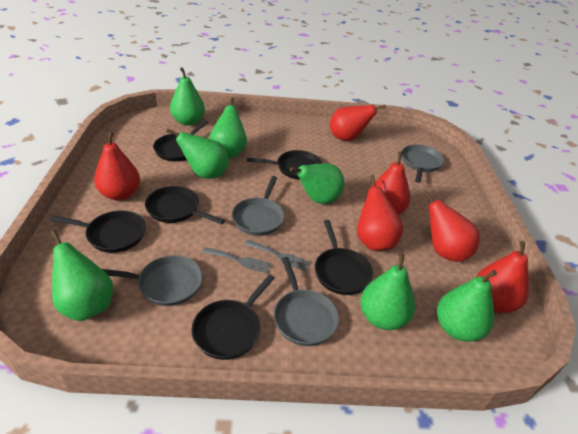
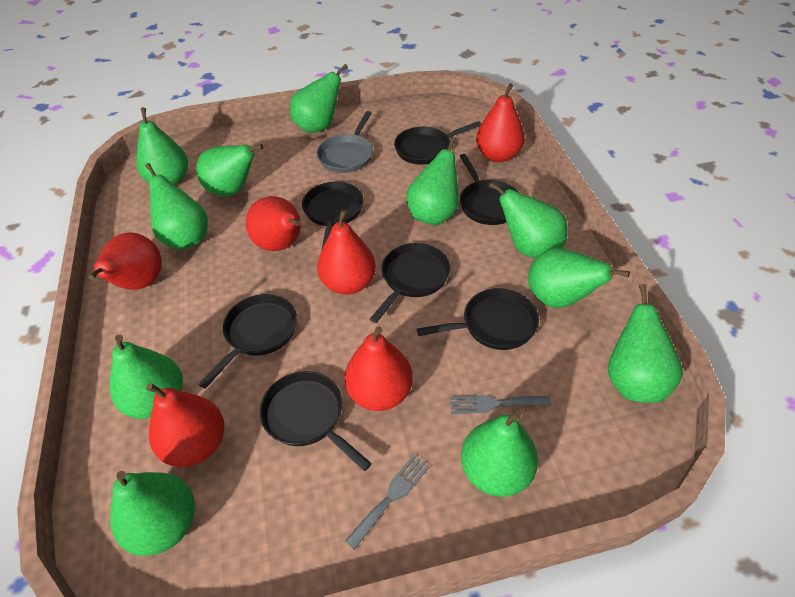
black pan: 6 -> 7
green pear: 7 -> 11
grey pan: 4 -> 1

